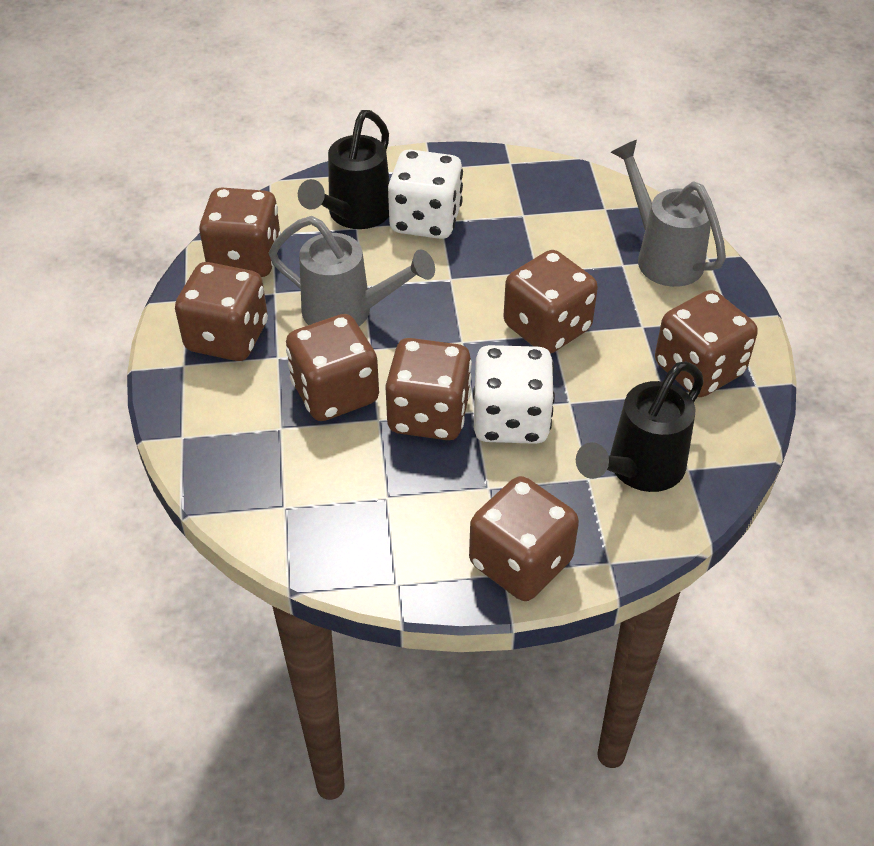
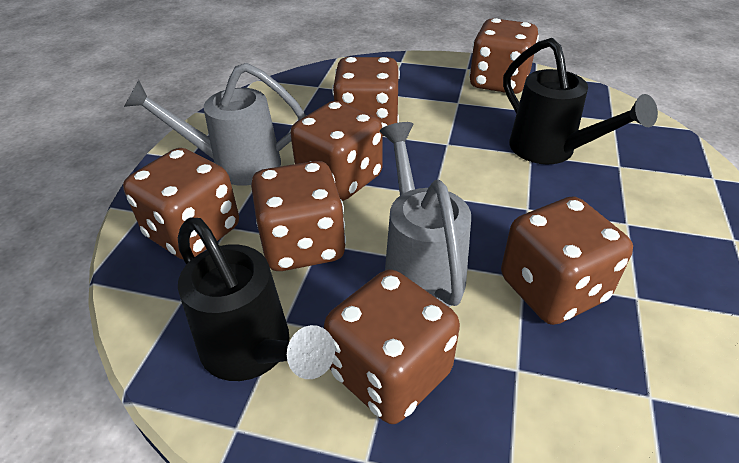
white dice: 2 -> 0

